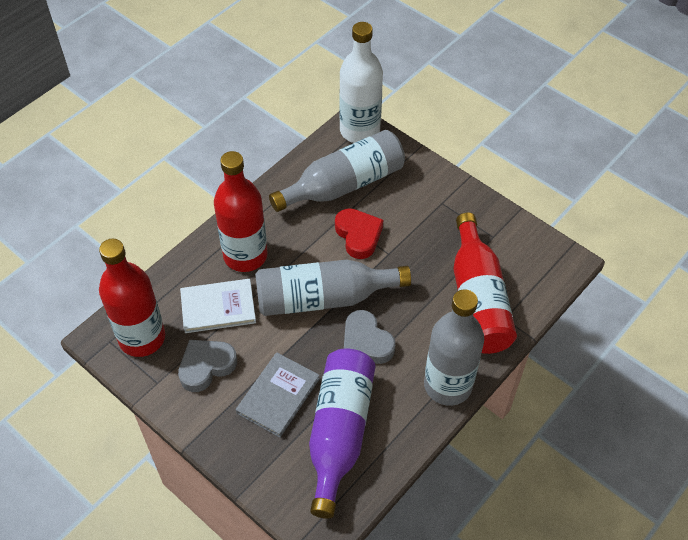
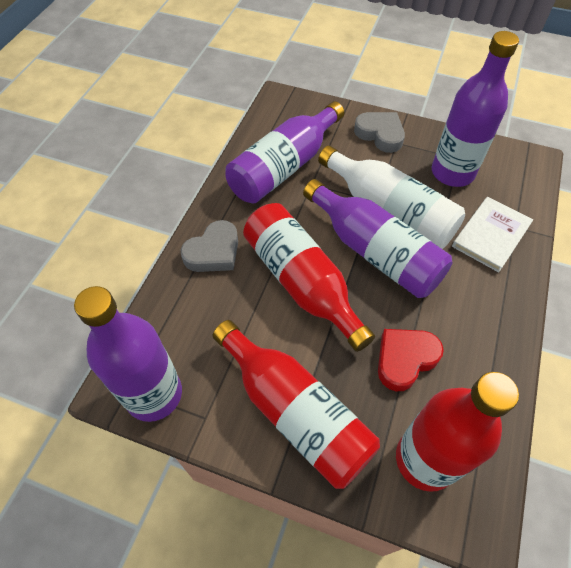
grey book: 1 -> 0
grey bottle: 3 -> 0
purple bottle: 1 -> 4

